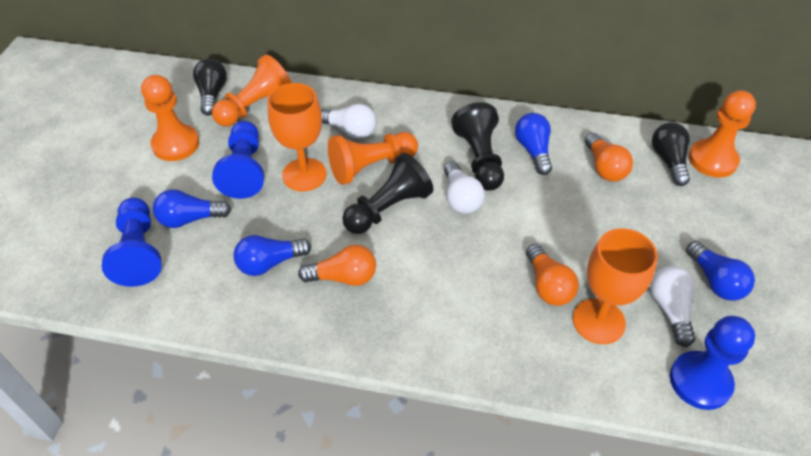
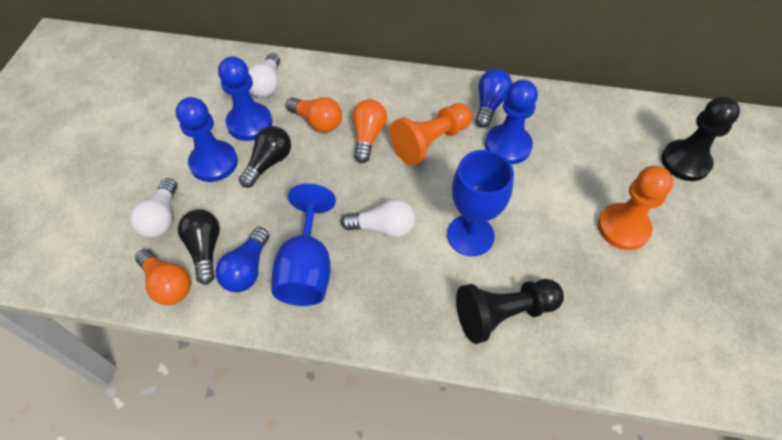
blue goblet: 0 -> 2
blue light bulb: 4 -> 2
orange goblet: 2 -> 0
orange pawn: 4 -> 2

